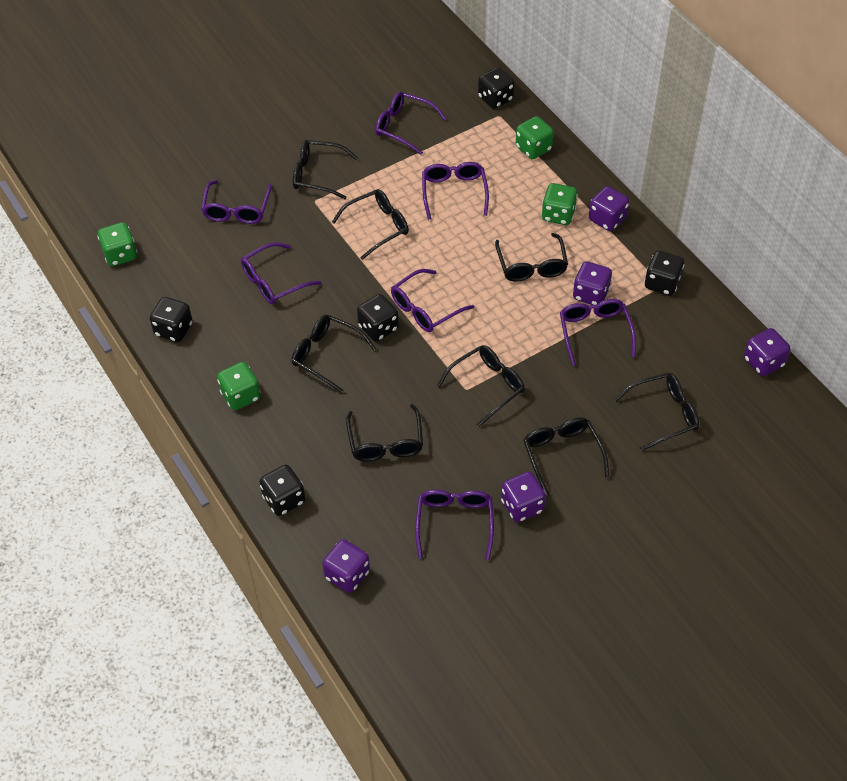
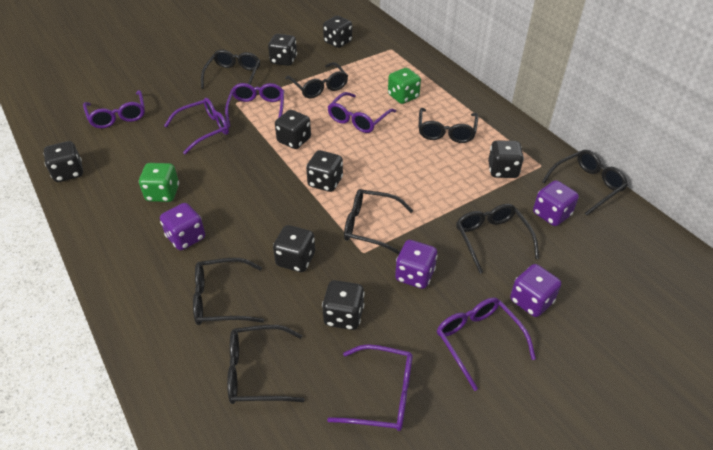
black dice: 5 -> 8
green dice: 4 -> 2
purple dice: 5 -> 4
purple glasses: 7 -> 6

